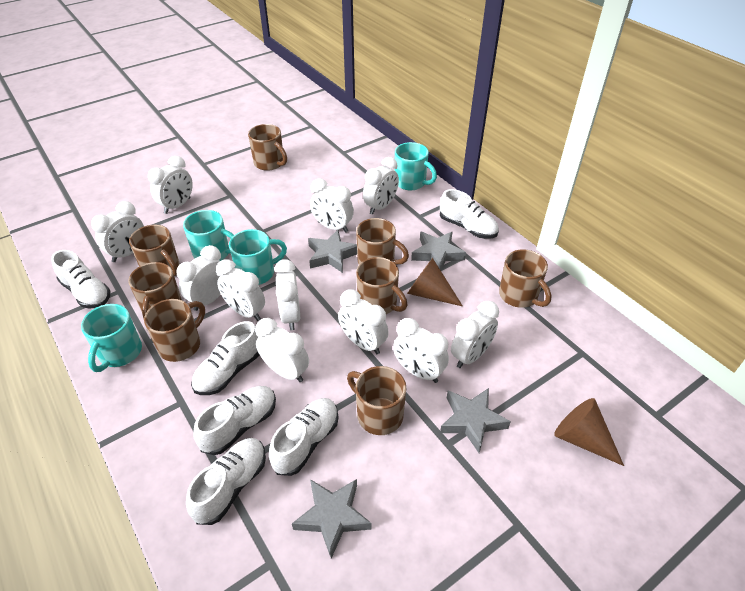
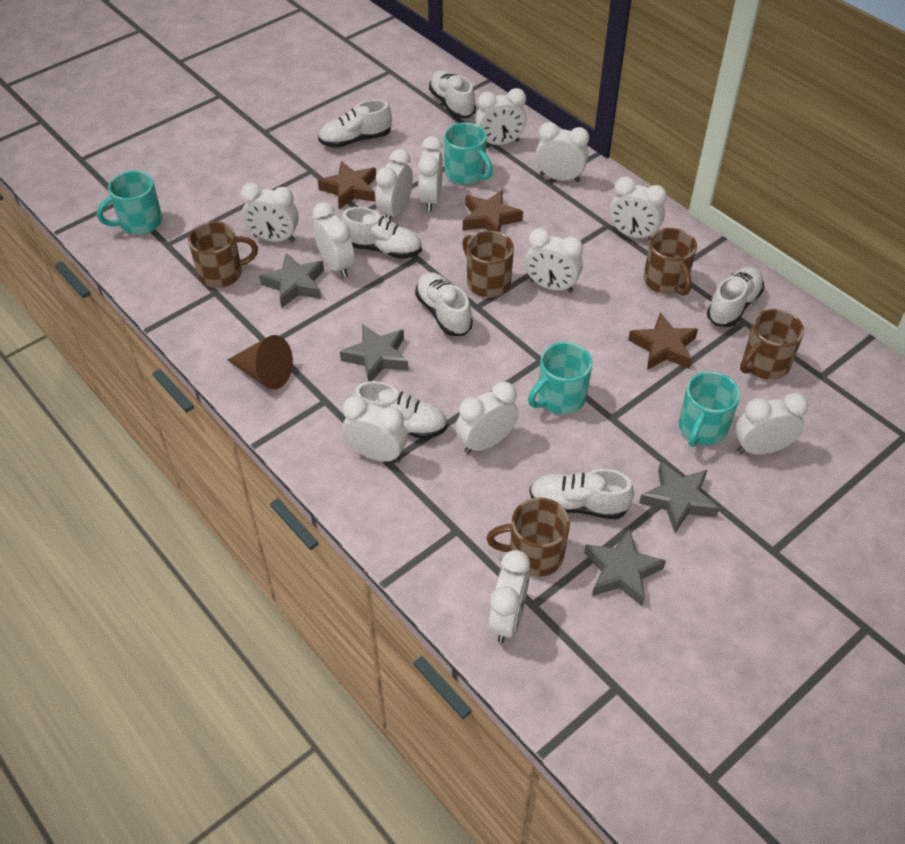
brown cone: 2 -> 1
brown mug: 8 -> 5
brown star: 0 -> 3
white clock: 11 -> 12
white shoe: 6 -> 7

